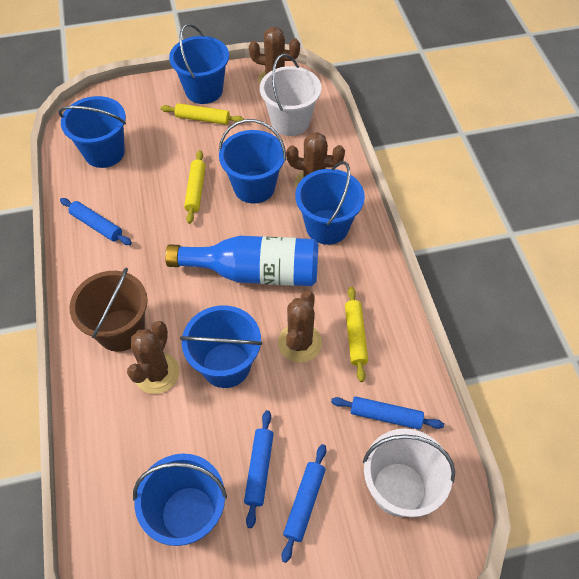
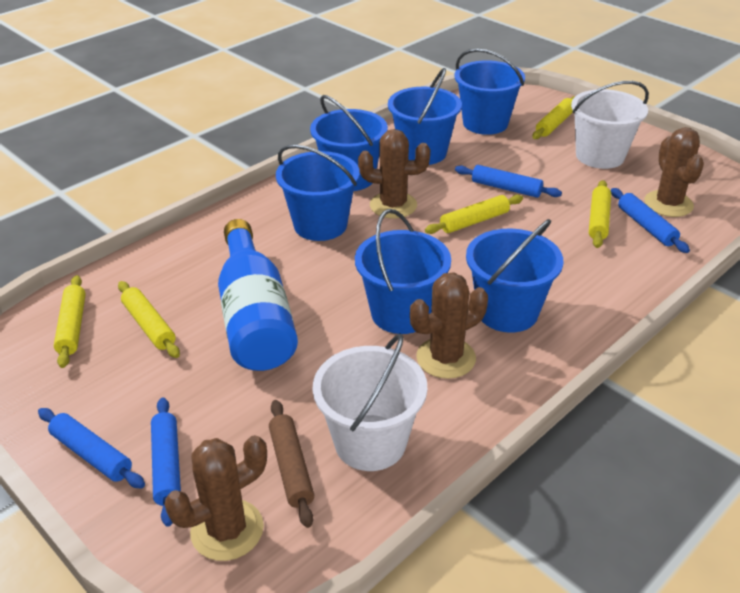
brown bucket: 1 -> 0
brown rolling pin: 0 -> 1
yellow rolling pin: 3 -> 5

